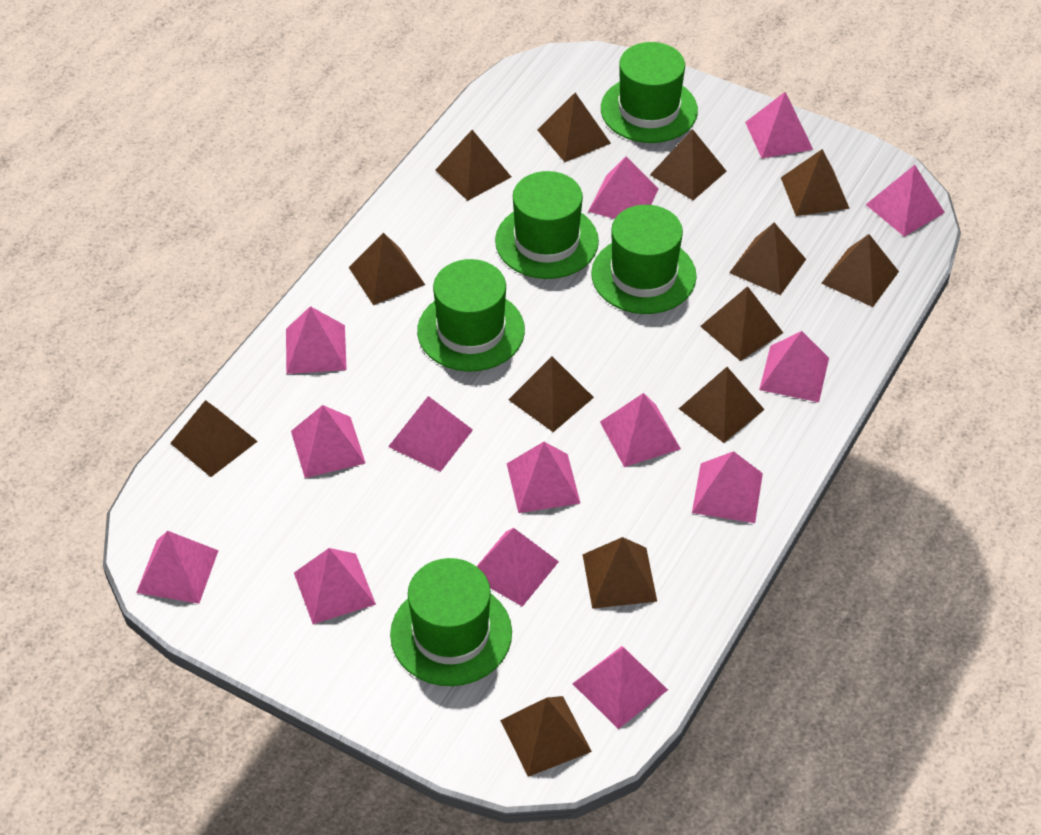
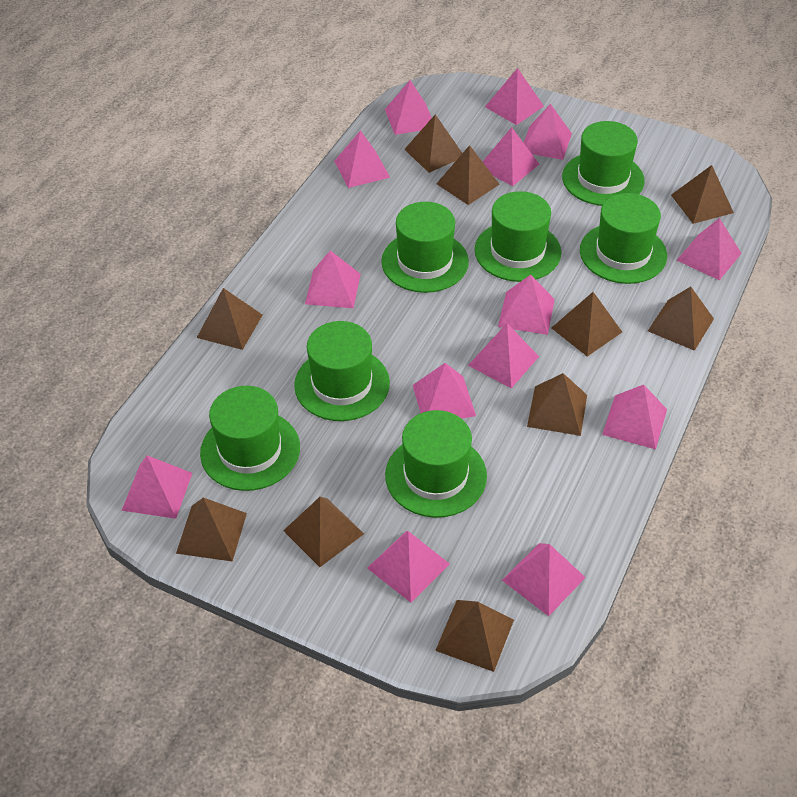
brown pyramid: 13 -> 10
green hat: 5 -> 7

